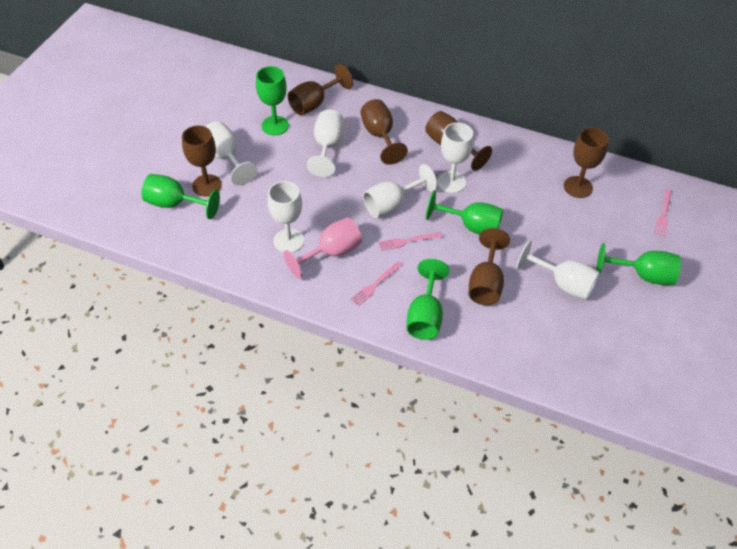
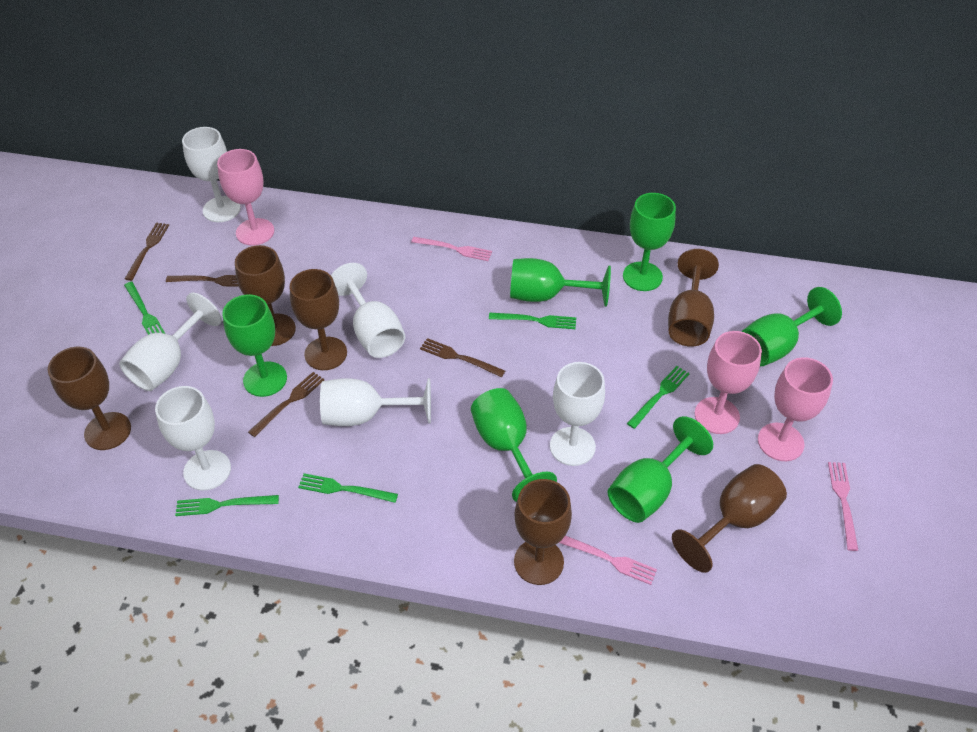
brown fork: 0 -> 4
green fork: 0 -> 5
green goblet: 5 -> 6
pink goblet: 1 -> 3

